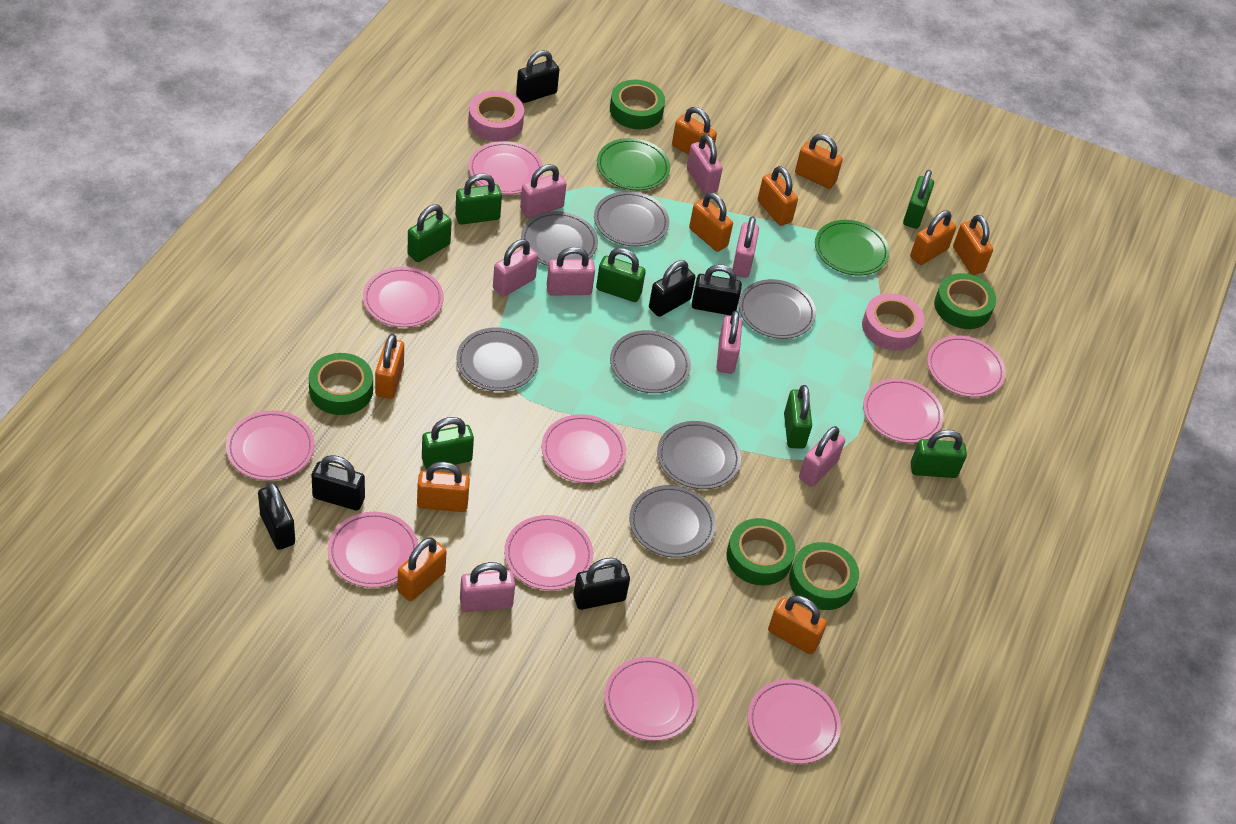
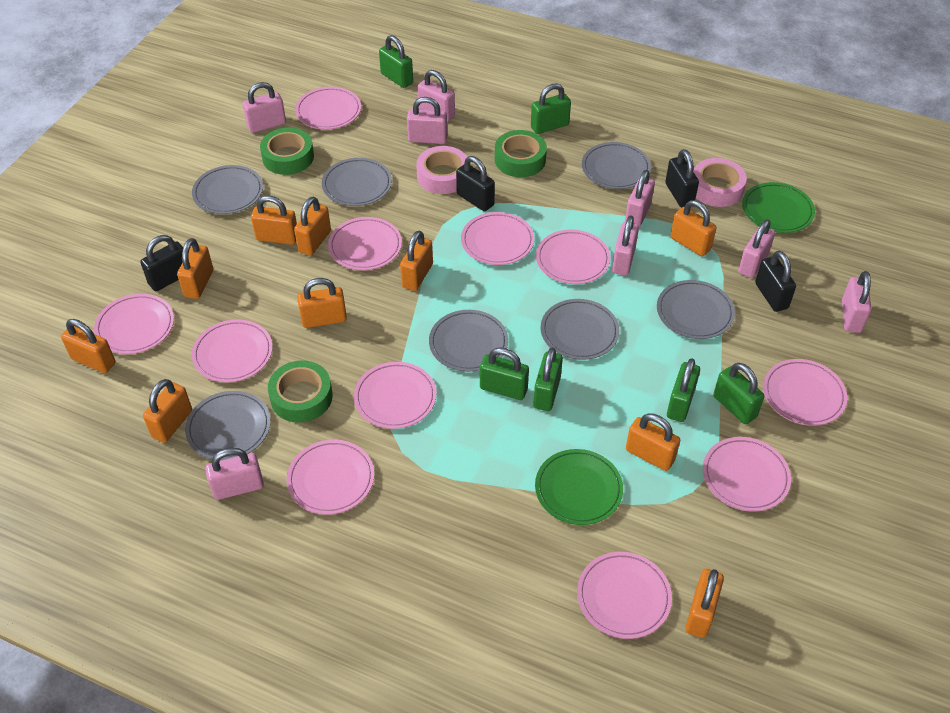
black padlock: 6 -> 4
green padlock: 7 -> 6
green tape: 5 -> 3
pink plate: 10 -> 11

